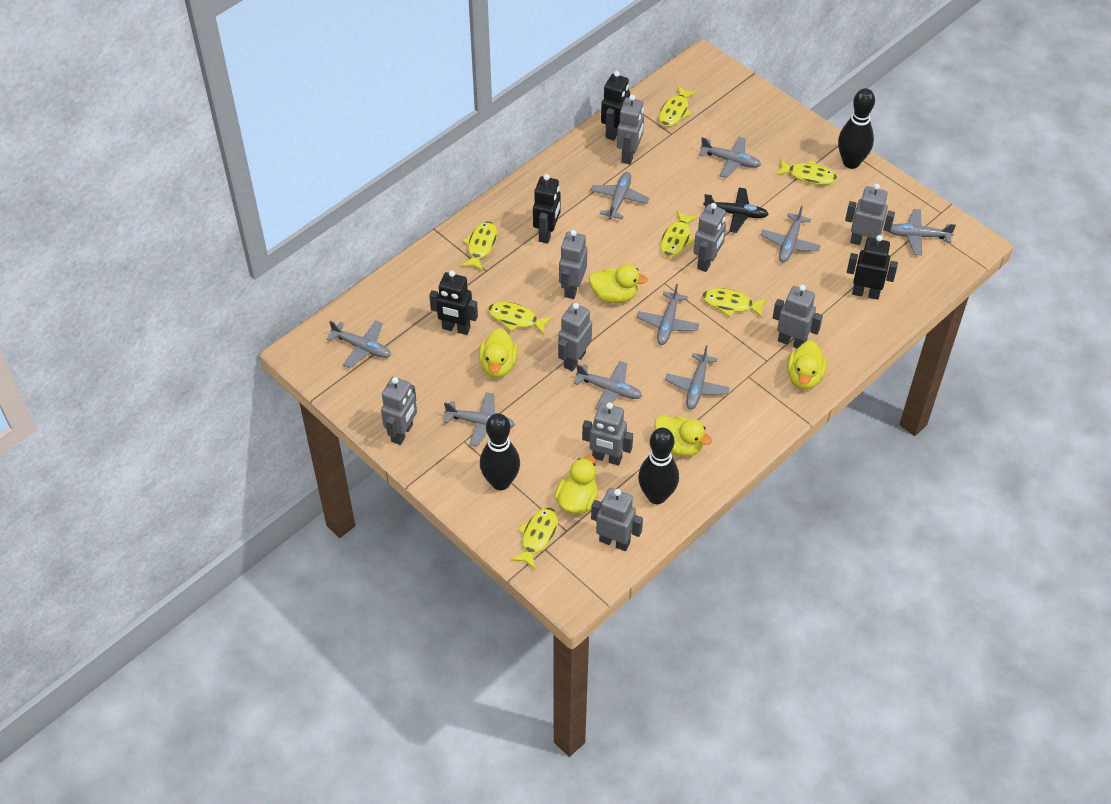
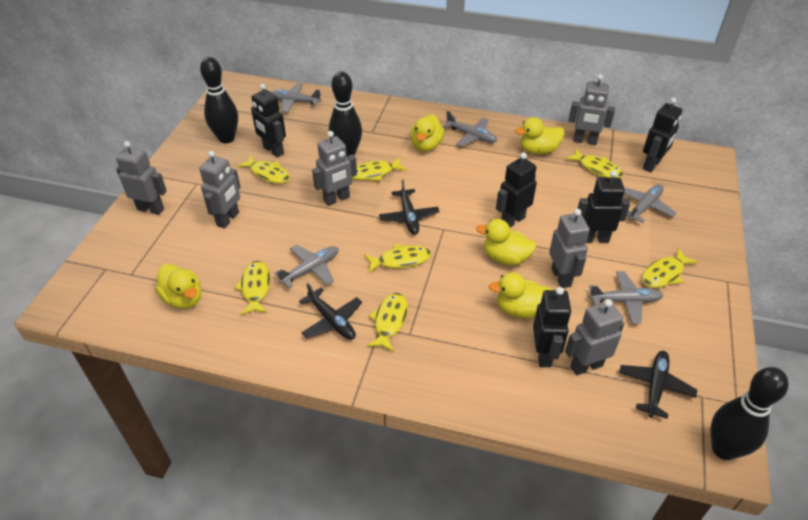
black plane: 1 -> 3
black robot: 4 -> 5
grey plane: 9 -> 5
grey robot: 9 -> 6

